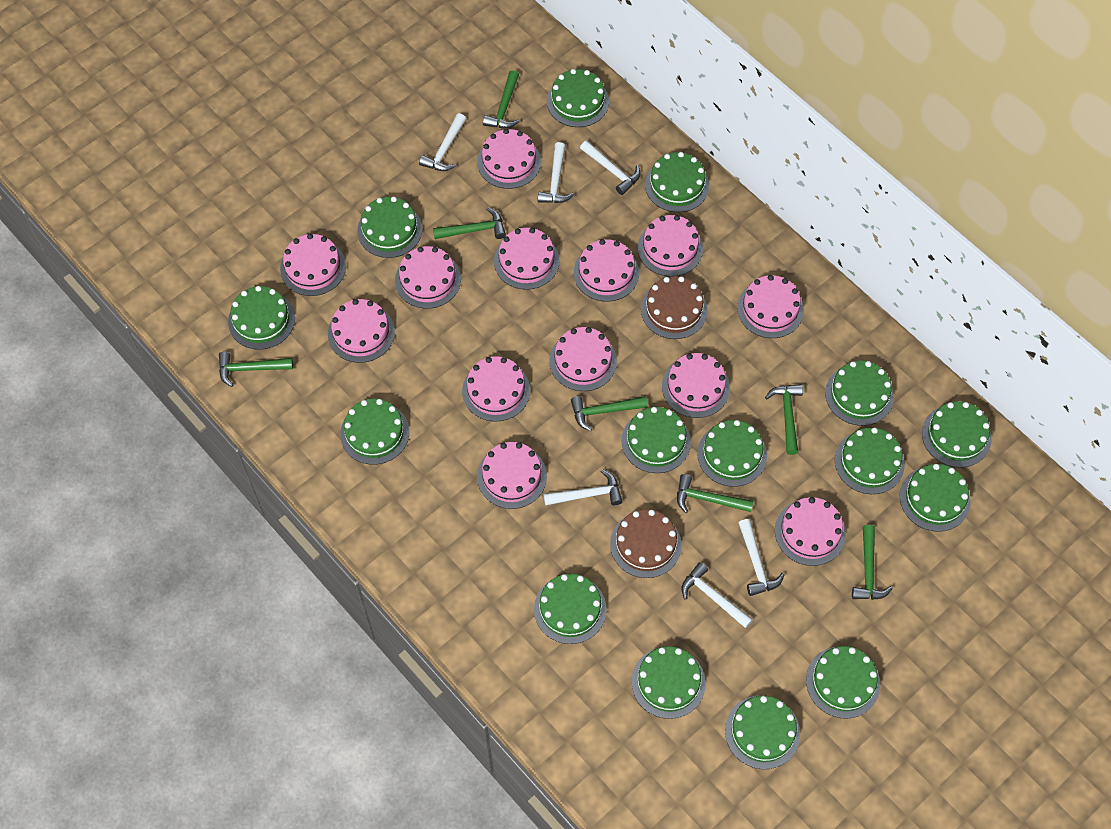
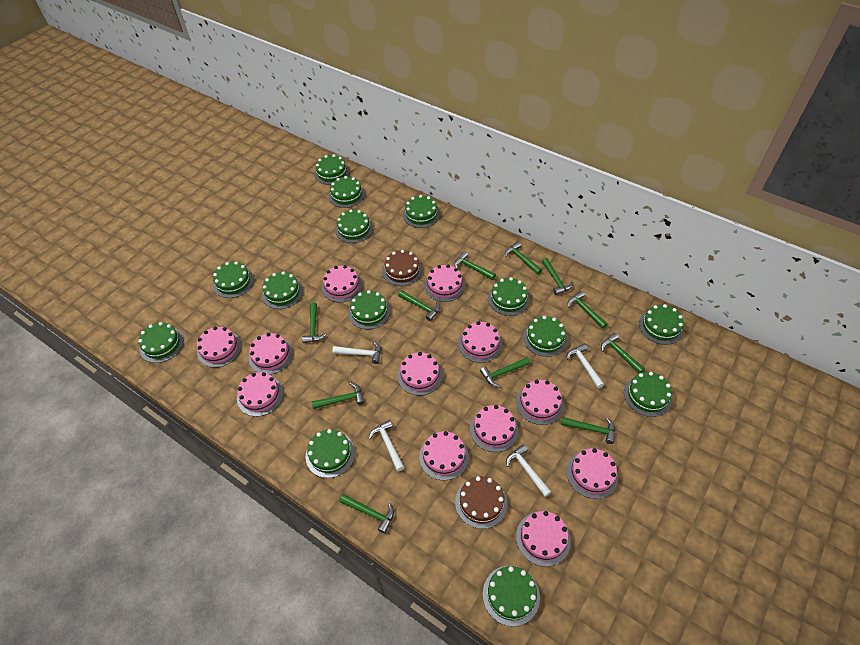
green cake: 15 -> 14
green hammer: 7 -> 11
pink cake: 13 -> 12
white hammer: 6 -> 4

